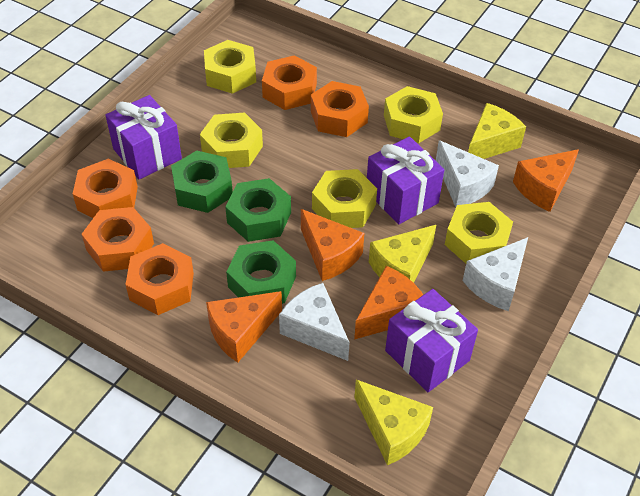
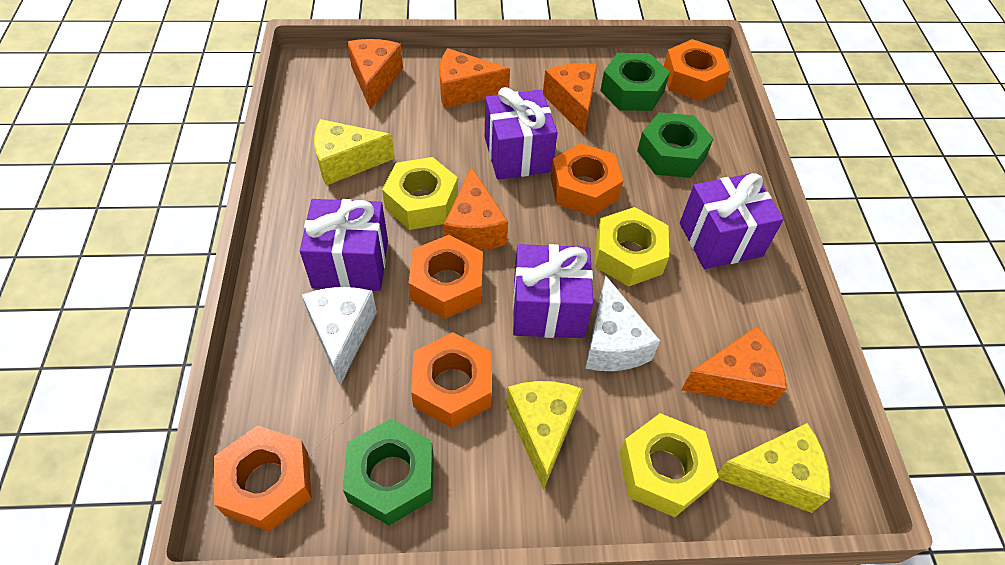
orange cheese: 4 -> 5
purple gift: 3 -> 4
white cheese: 3 -> 2
yellow nut: 5 -> 3

